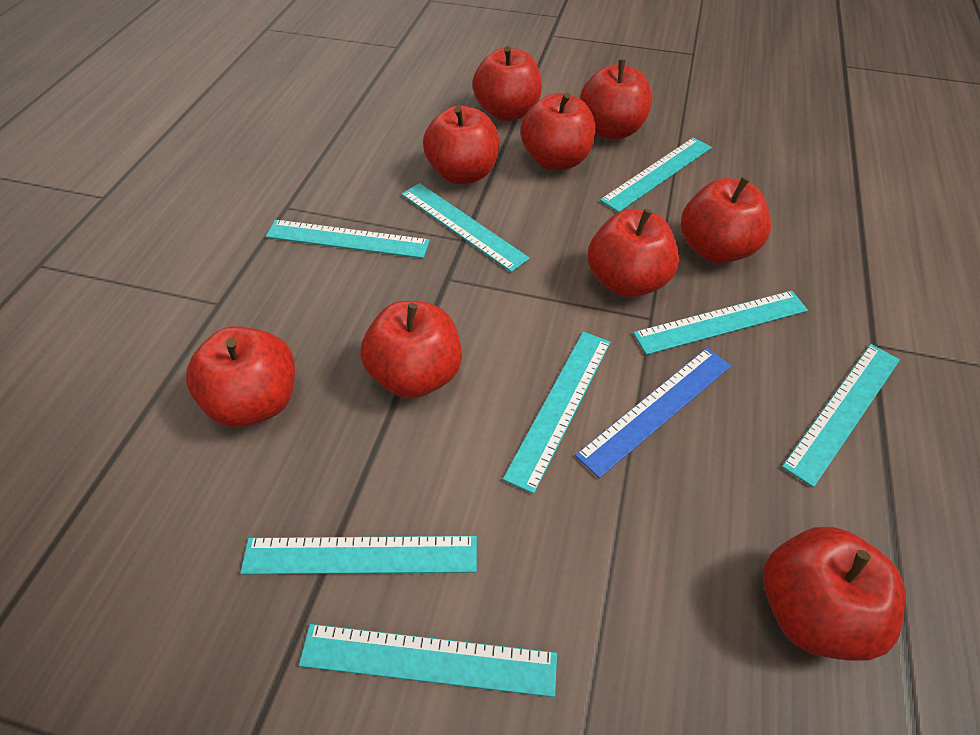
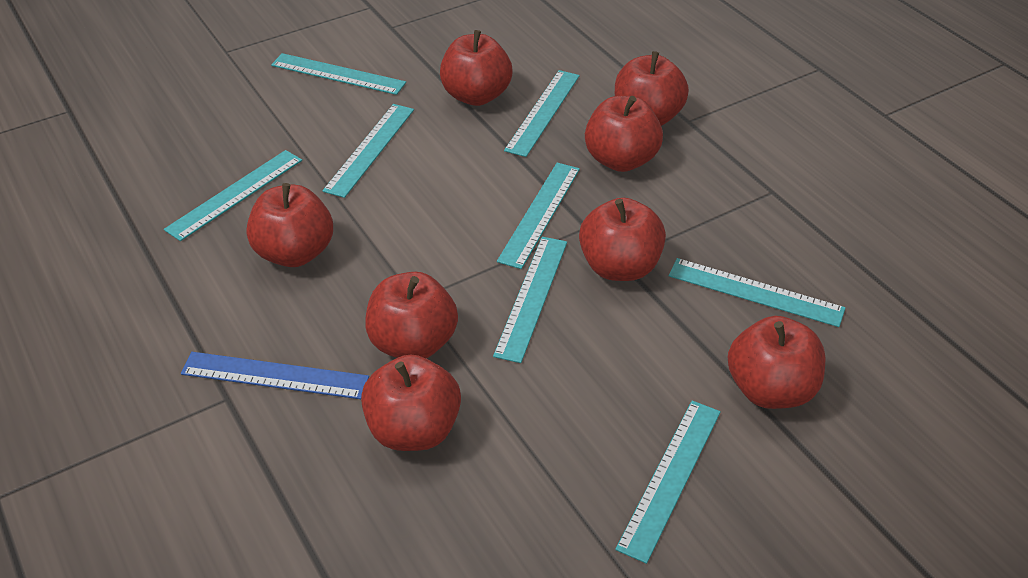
red apple: 9 -> 8

